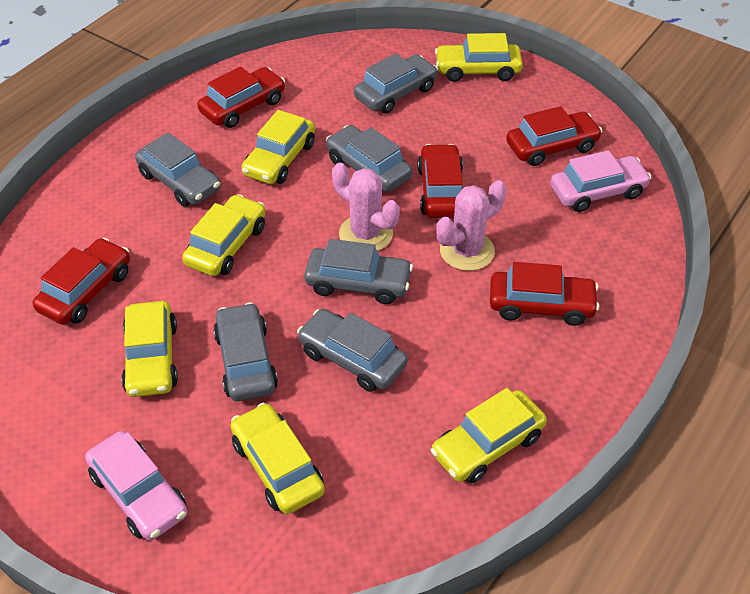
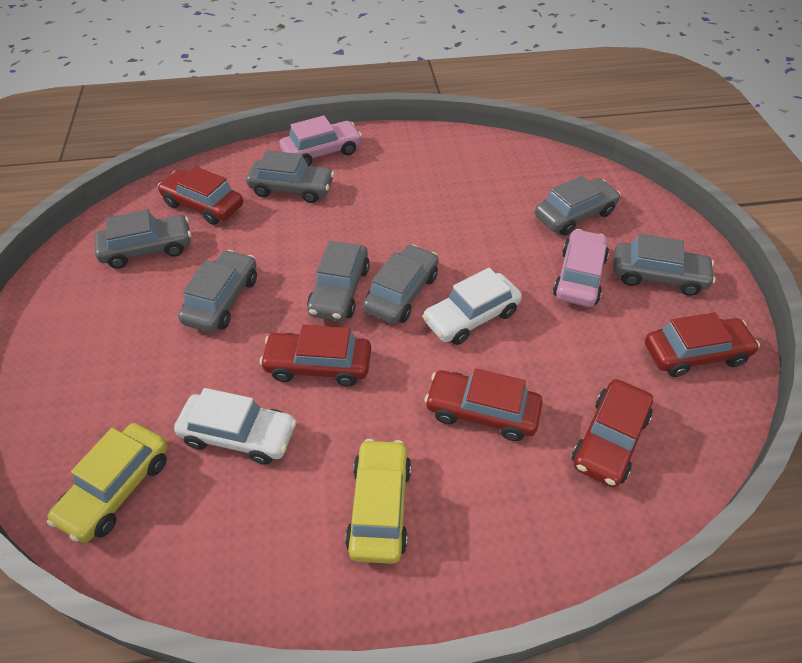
grey car: 6 -> 7
pink cactus: 2 -> 0
white car: 0 -> 2
yellow car: 6 -> 2

